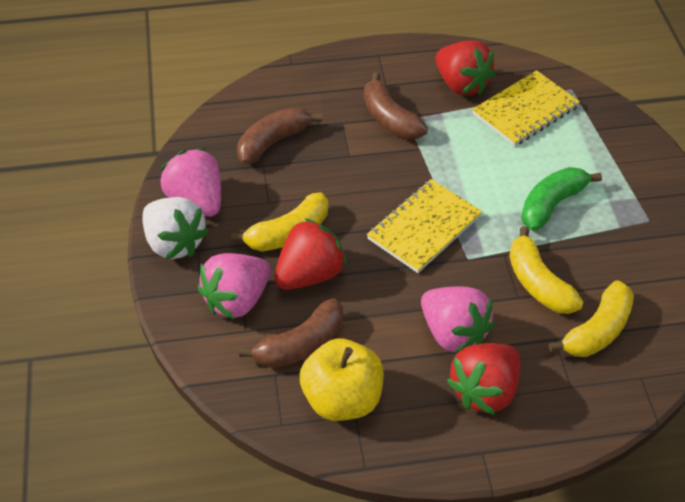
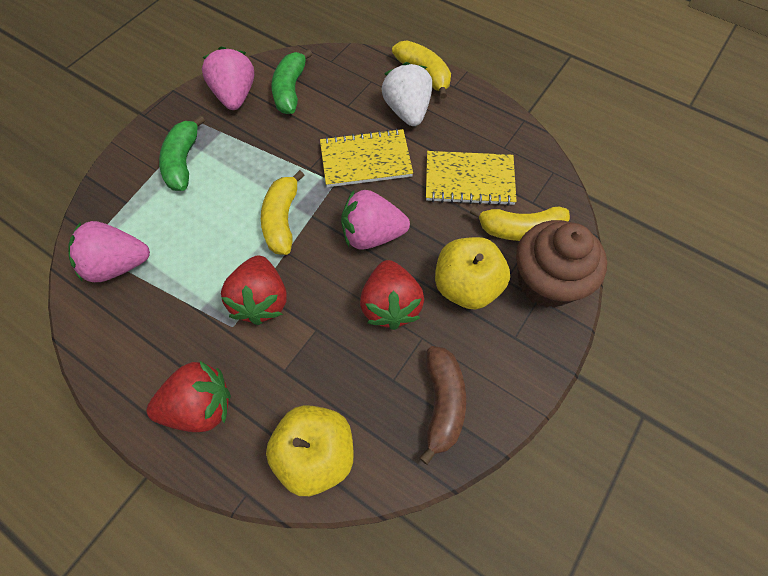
brown banana: 3 -> 1
brown cupcake: 0 -> 1
green banana: 1 -> 2
yellow apple: 1 -> 2

